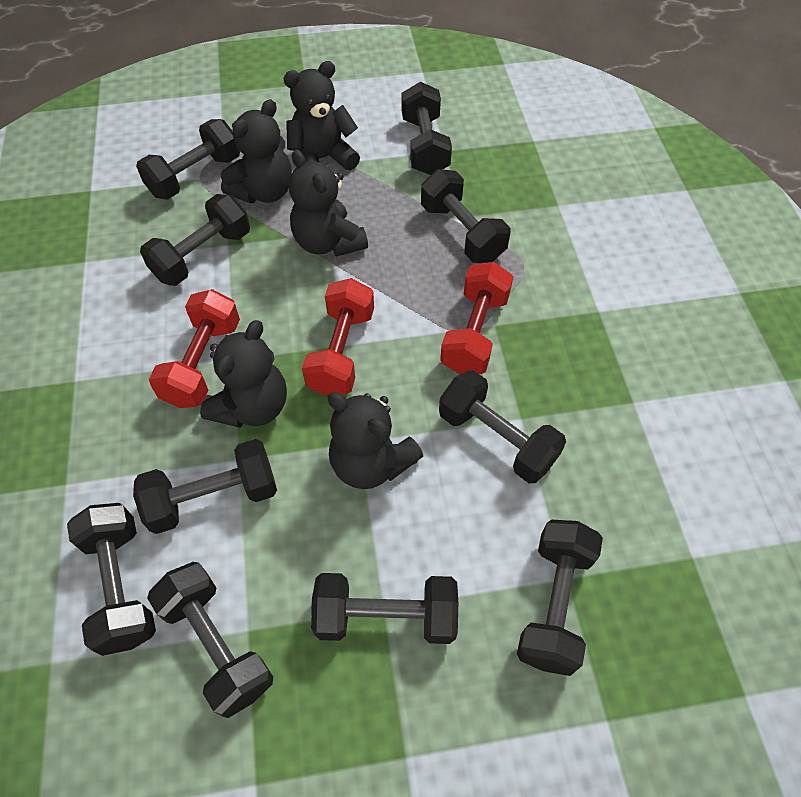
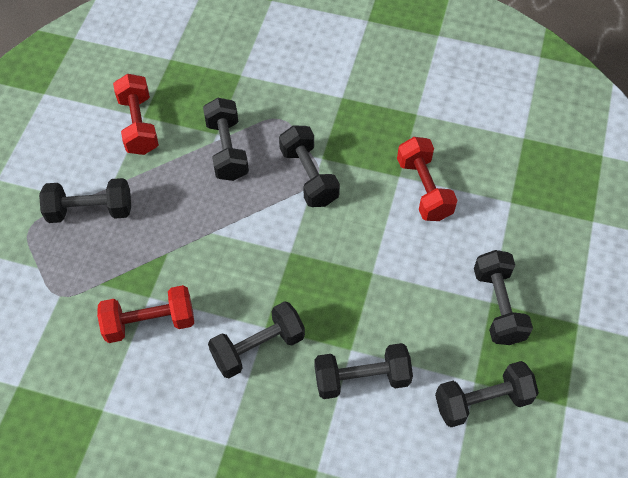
black dumbbell: 10 -> 7
black teddy bear: 5 -> 0

